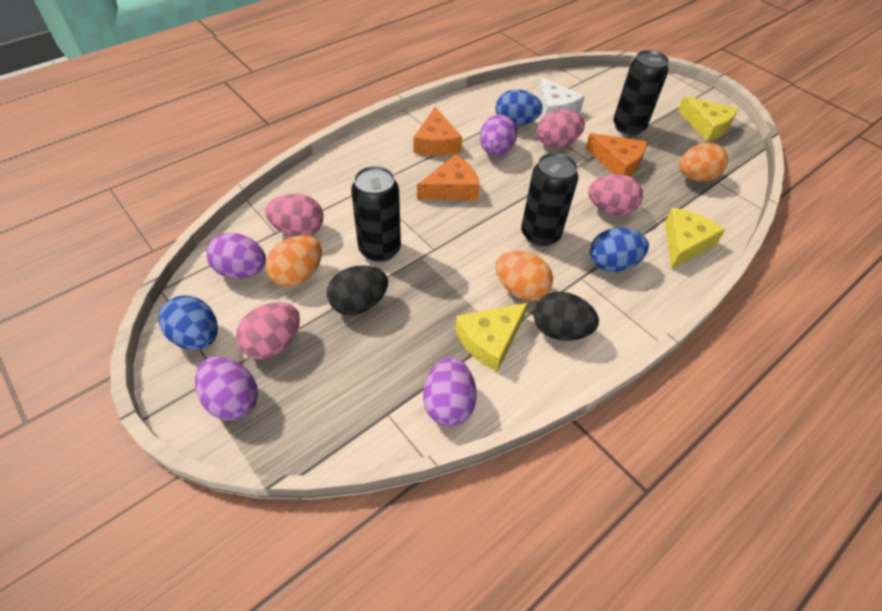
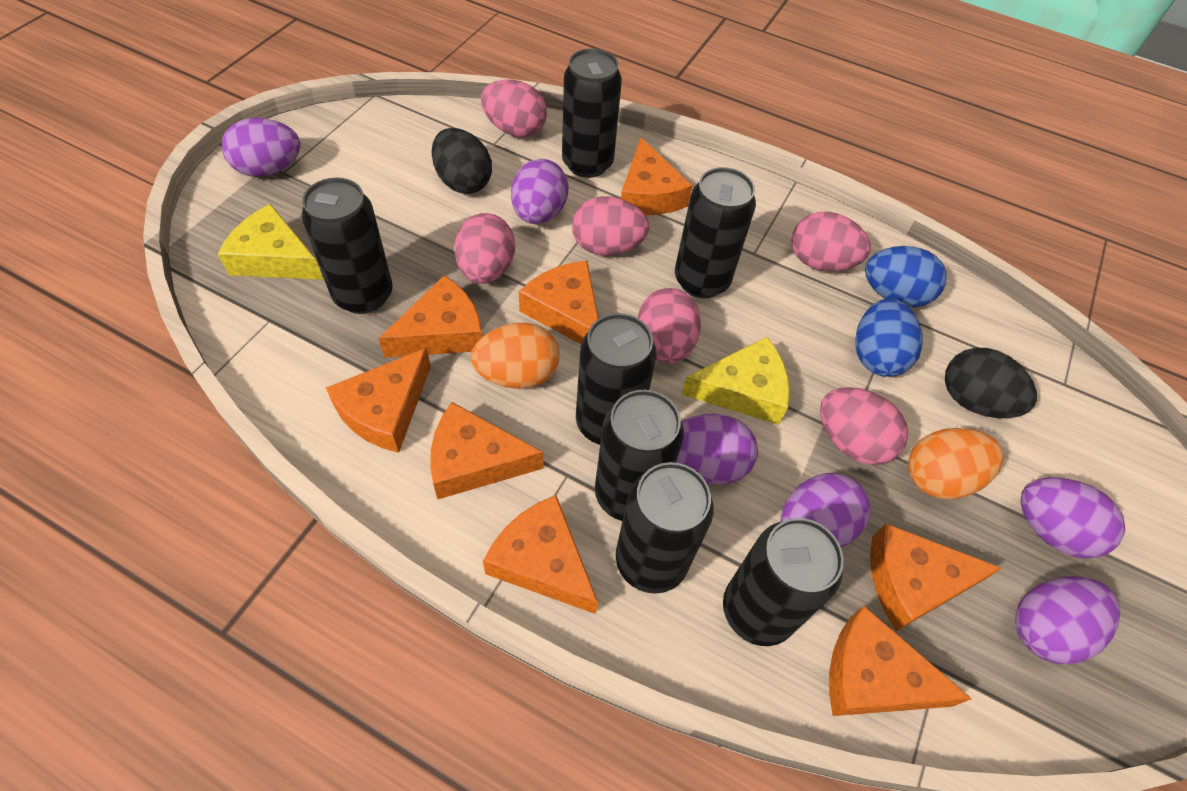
black can: 3 -> 7
blue egg: 3 -> 2
orange cheese: 3 -> 8
orange egg: 3 -> 2
pink egg: 4 -> 6
purple egg: 4 -> 6
white cheese: 1 -> 0
yellow cheese: 3 -> 2

